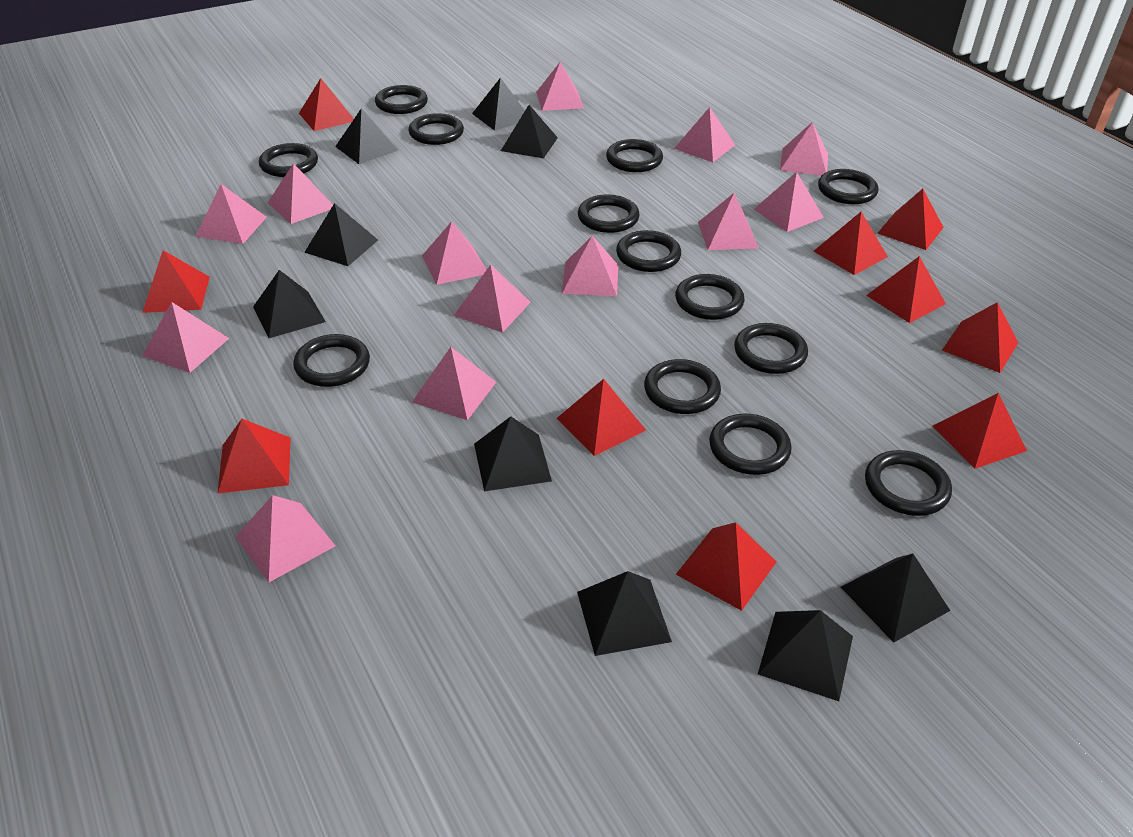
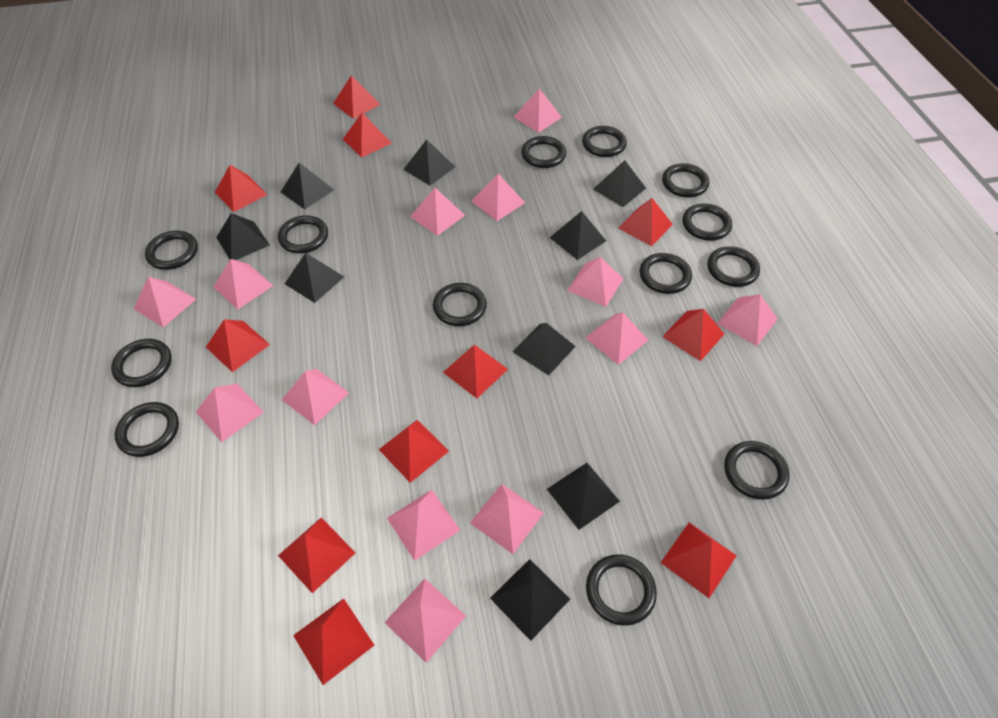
red pyramid: 10 -> 11

